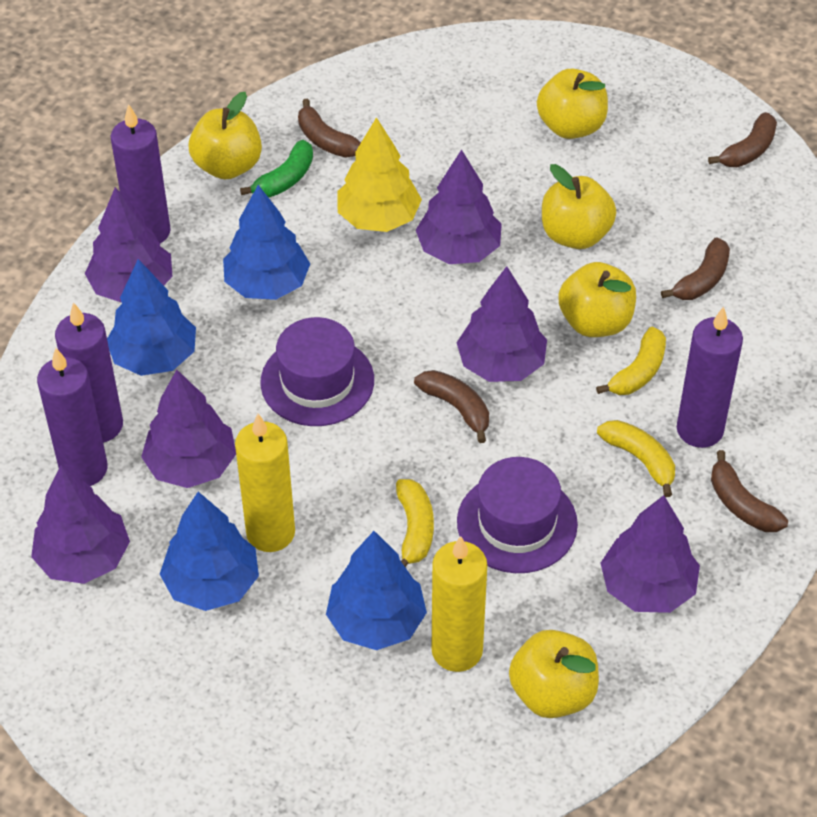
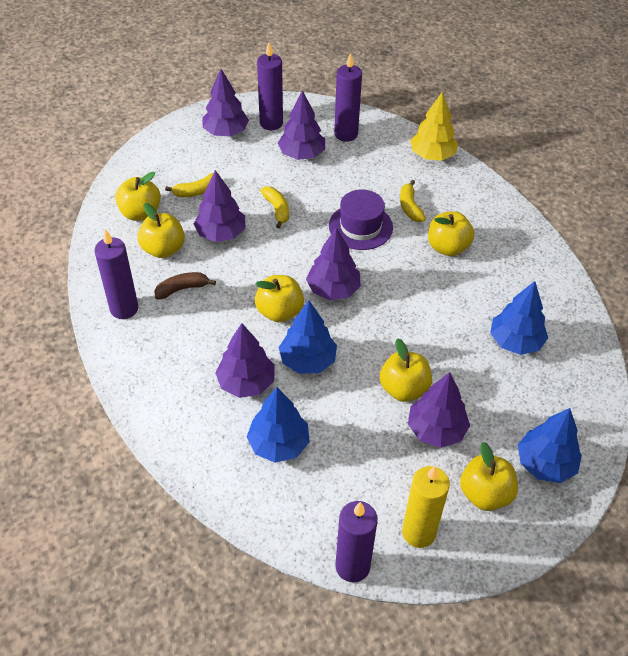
brown banana: 5 -> 1
green banana: 1 -> 0
purple hat: 2 -> 1
yellow apple: 5 -> 6
yellow candle: 2 -> 1

